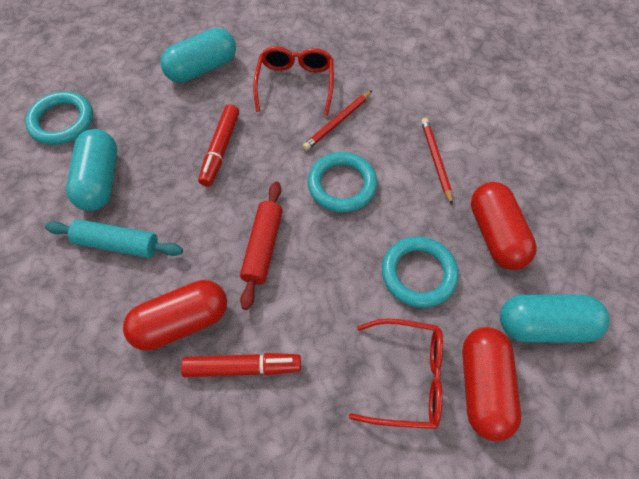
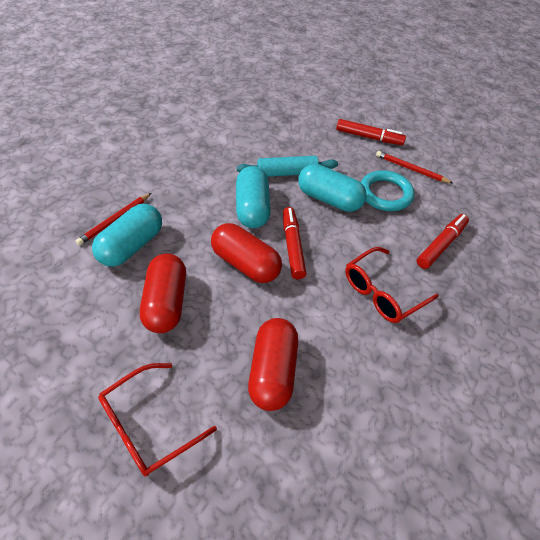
red marker: 2 -> 3
red rolling pin: 1 -> 0
turquoise ring: 3 -> 1

